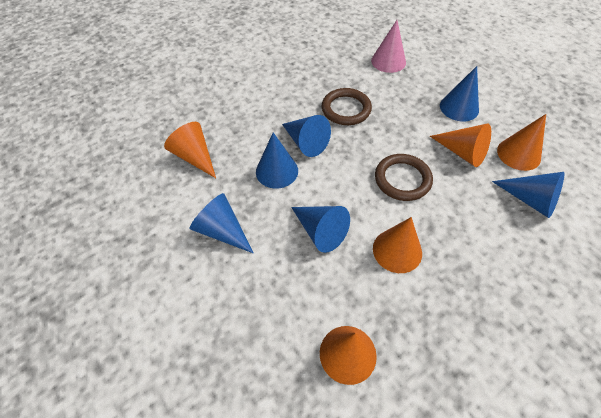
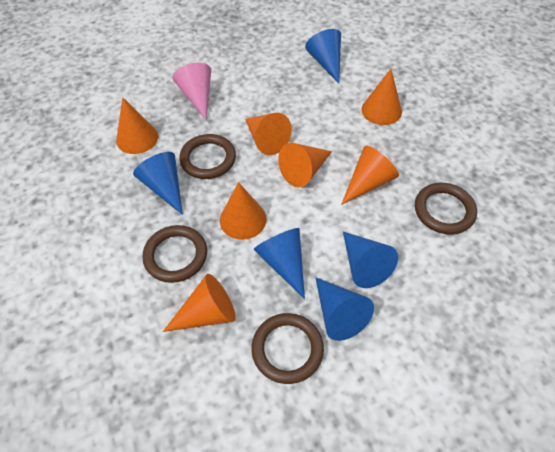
blue cone: 6 -> 5
brown ring: 2 -> 4
orange cone: 5 -> 7

